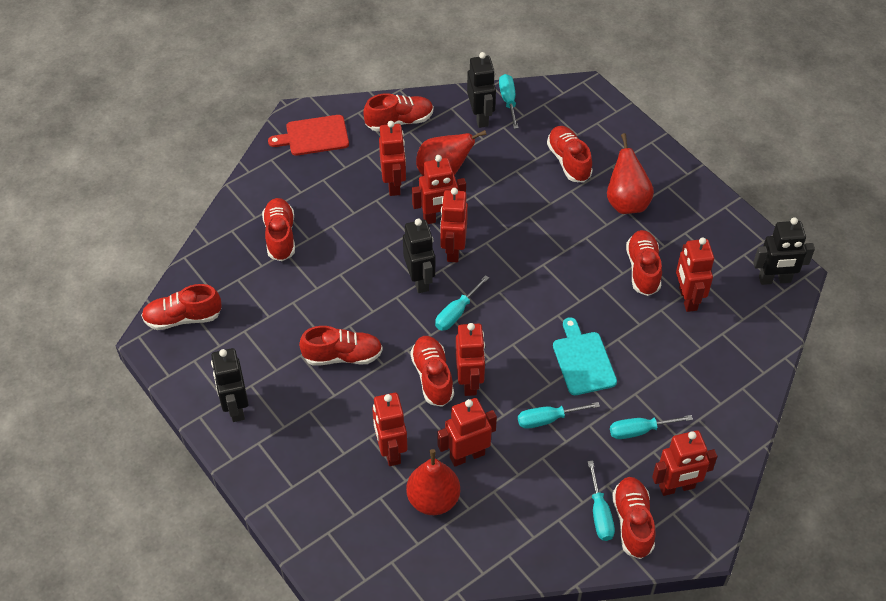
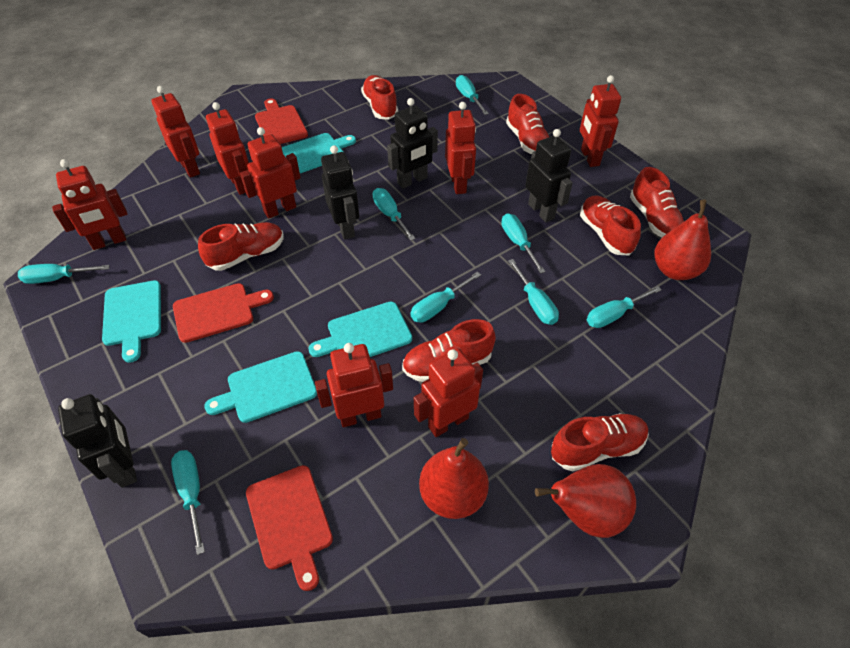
red cutting board: 1 -> 3
red shoe: 8 -> 7
turquoise cutting board: 1 -> 4
turquoise screwdriver: 5 -> 8

